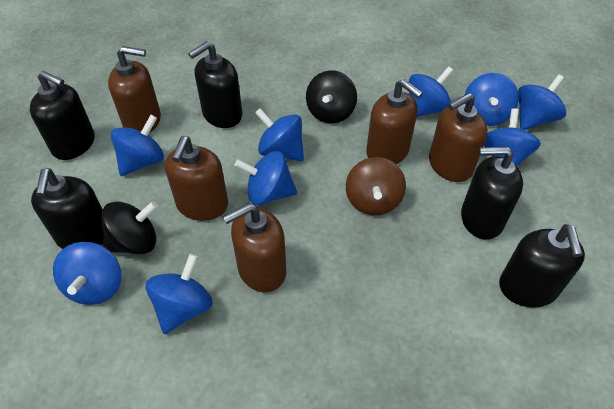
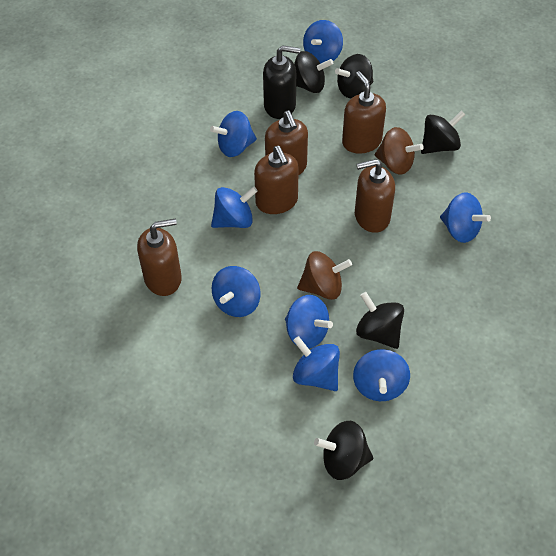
black soap dispenser: 5 -> 1
black spinning top: 2 -> 5
blue spinning top: 9 -> 8
brown spinning top: 1 -> 2

